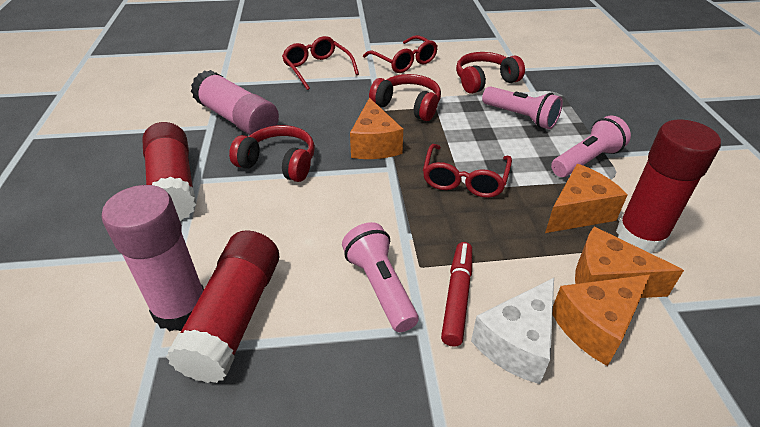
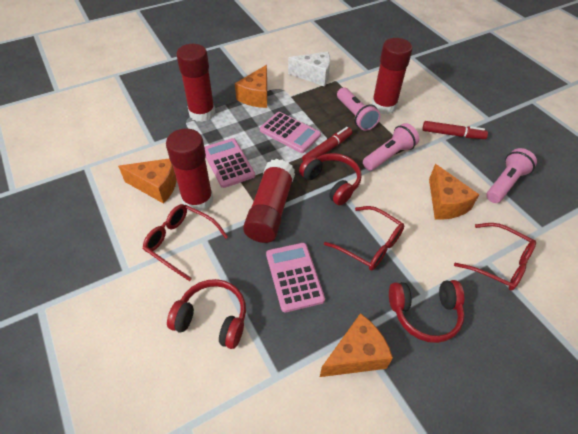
pink calculator: 0 -> 3
pink glue stick: 2 -> 0
red glue stick: 3 -> 4
red marker: 1 -> 2

